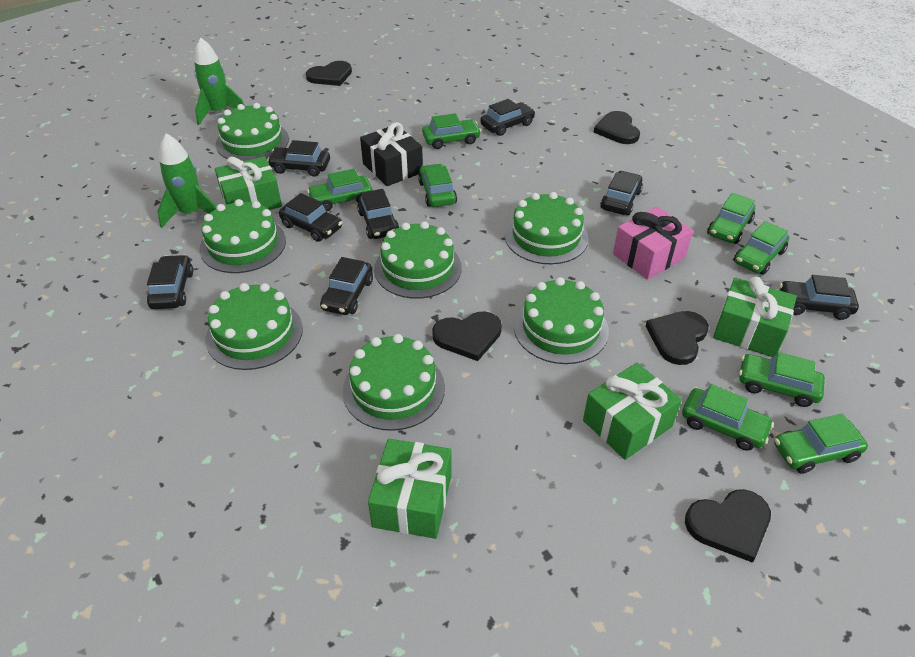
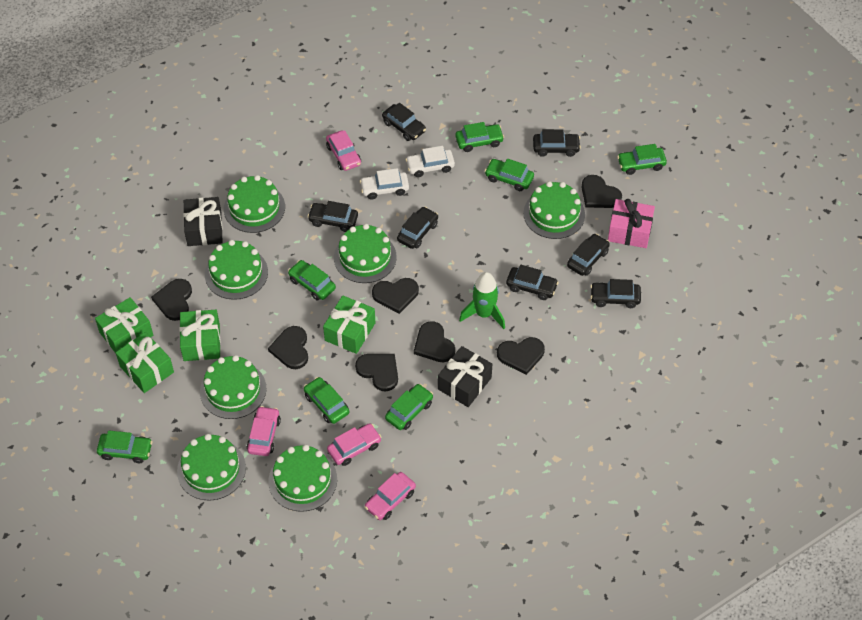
black car: 8 -> 7
black gift: 1 -> 2
black heart: 5 -> 7
green car: 8 -> 7
green rocket: 2 -> 1
pink car: 0 -> 4
white car: 0 -> 2

